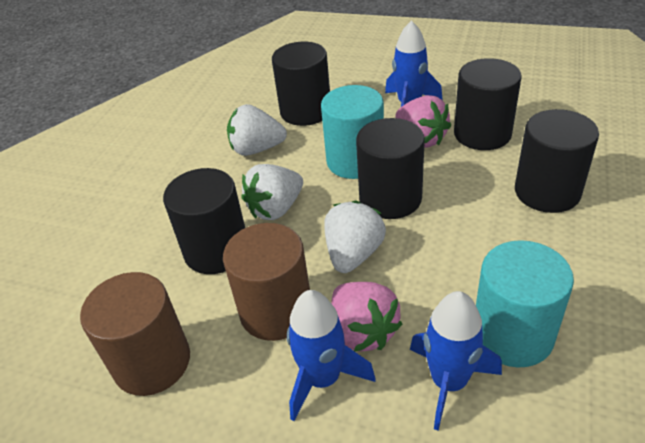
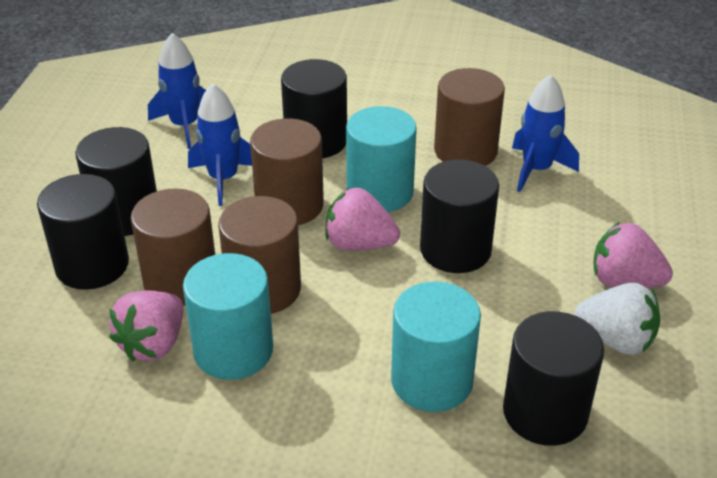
brown cylinder: 2 -> 4
pink strawberry: 2 -> 3
turquoise cylinder: 2 -> 3
white strawberry: 3 -> 1

